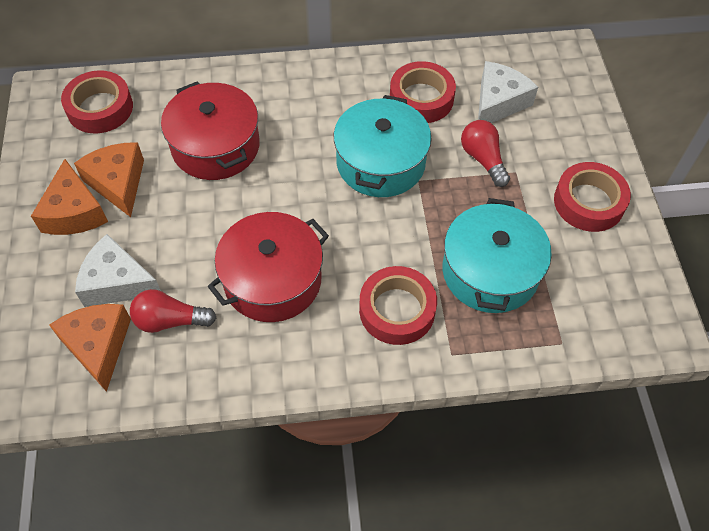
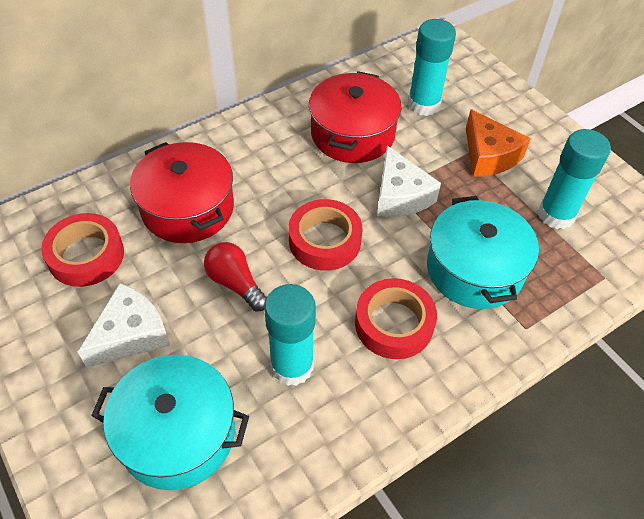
orange cheese: 3 -> 1
red light bulb: 2 -> 1
red tape: 4 -> 3
turquoise glue stick: 0 -> 3

